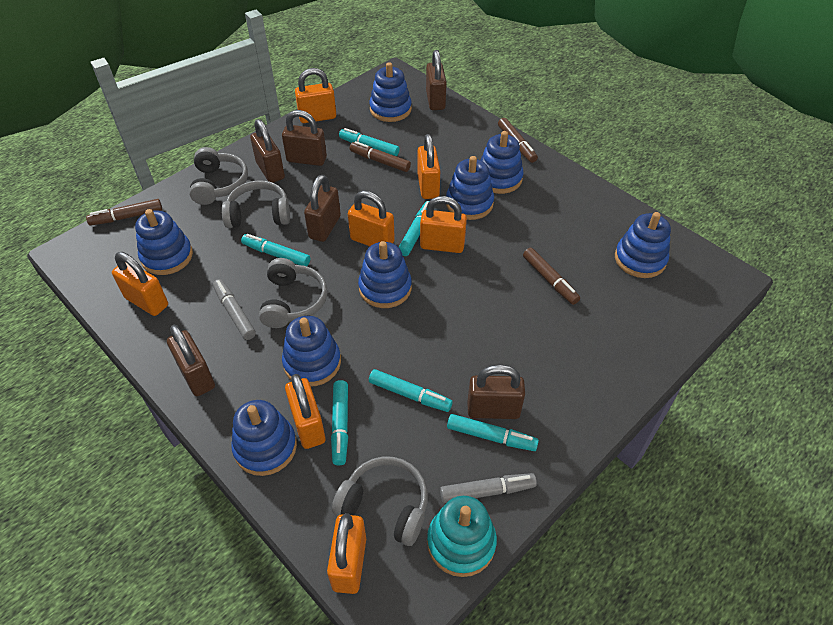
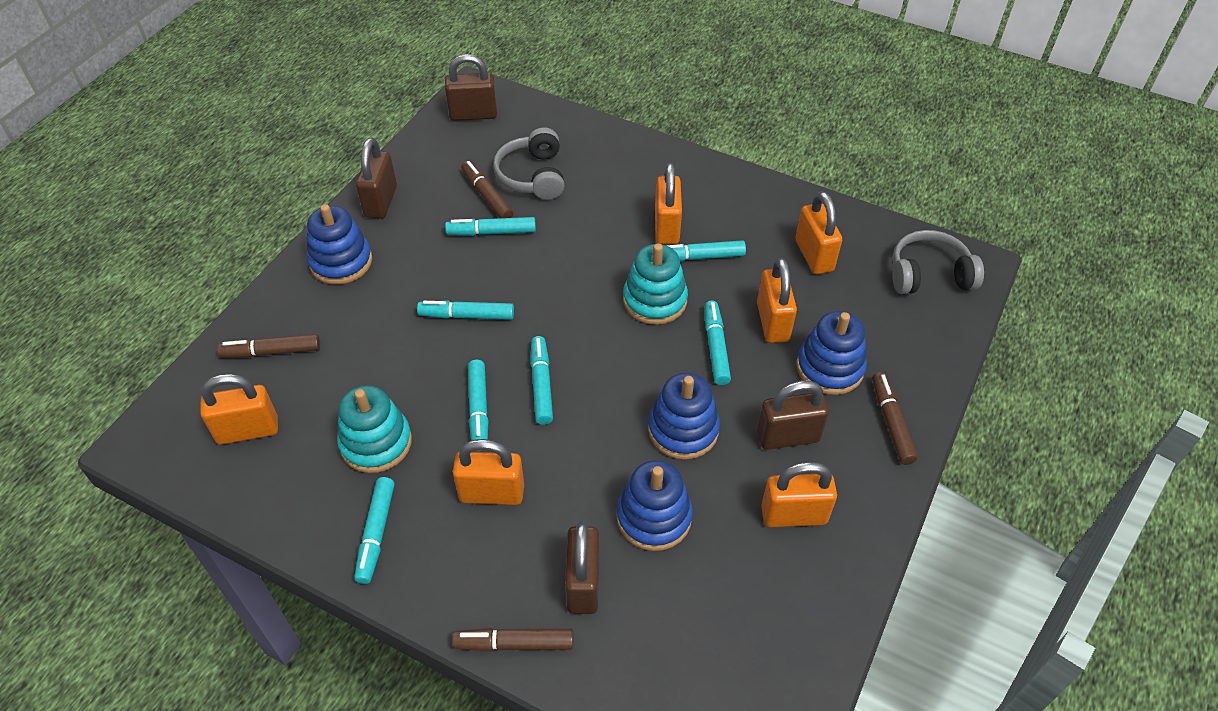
blue stacking toy: 8 -> 4
brown padlock: 6 -> 4
grey headphones: 4 -> 2
grey marker: 2 -> 0
orange padlock: 7 -> 6
turquoise marker: 6 -> 7
turquoise stacking toy: 1 -> 2

